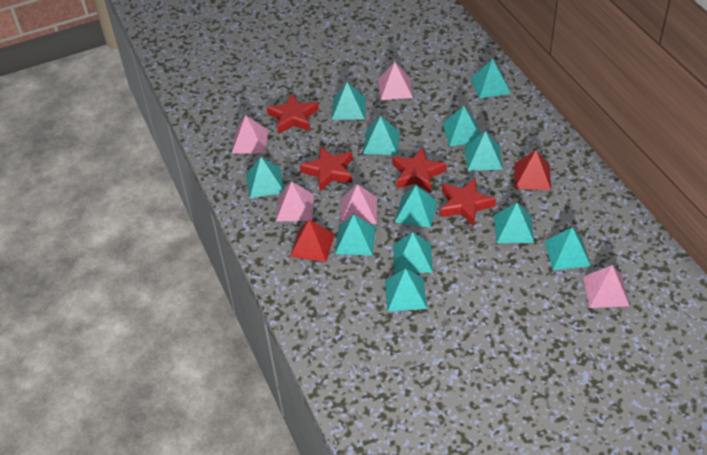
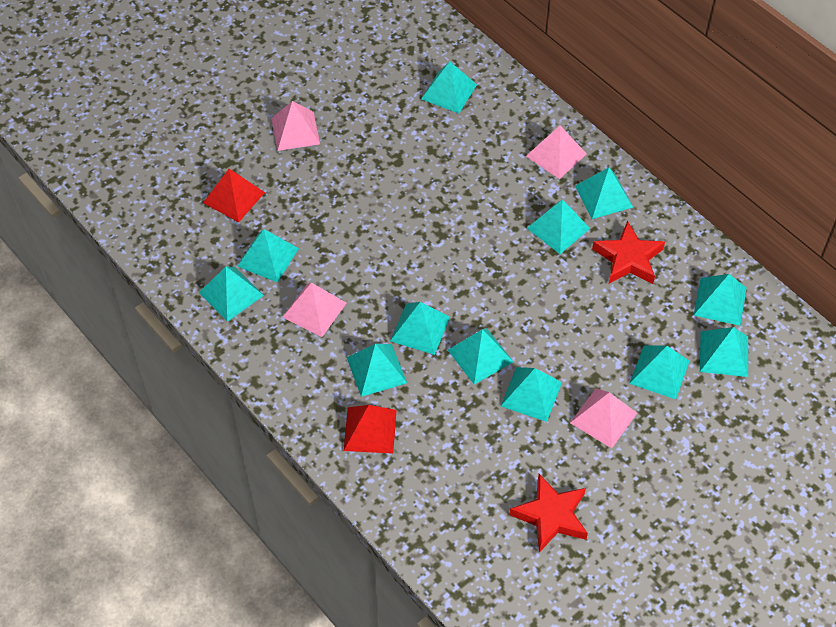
pink pyramid: 5 -> 4
red star: 4 -> 2

